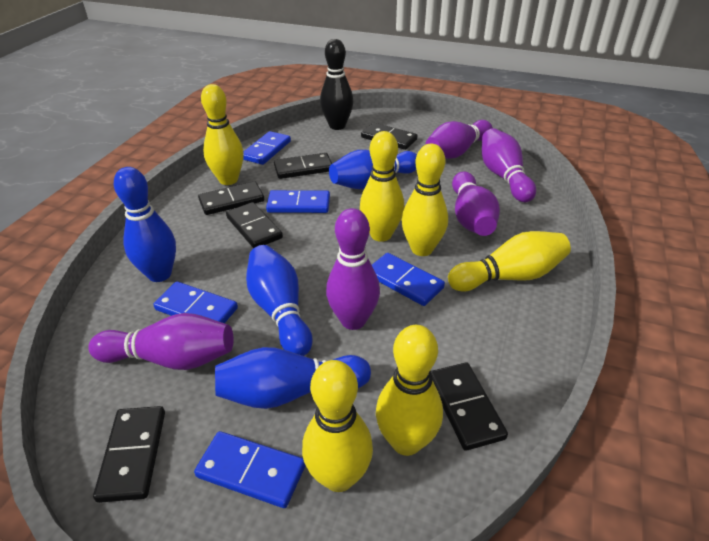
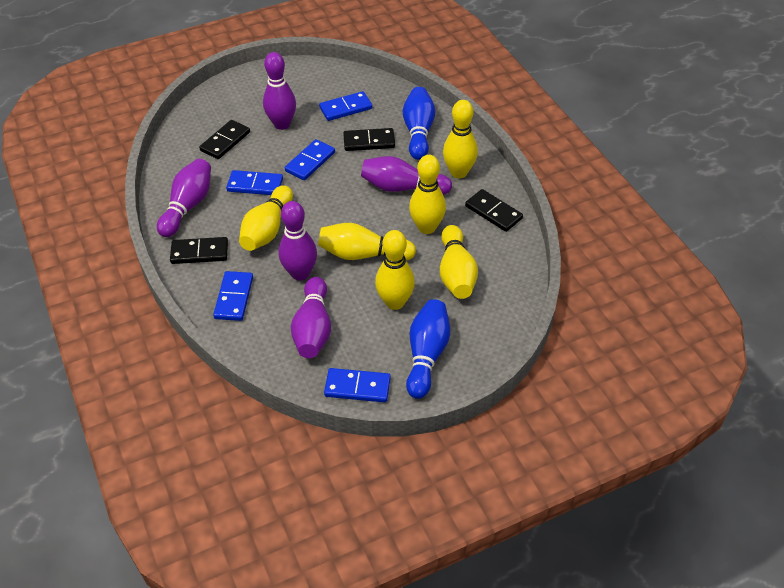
black bowling pin: 1 -> 0
black domino: 6 -> 4
blue bowling pin: 4 -> 2

